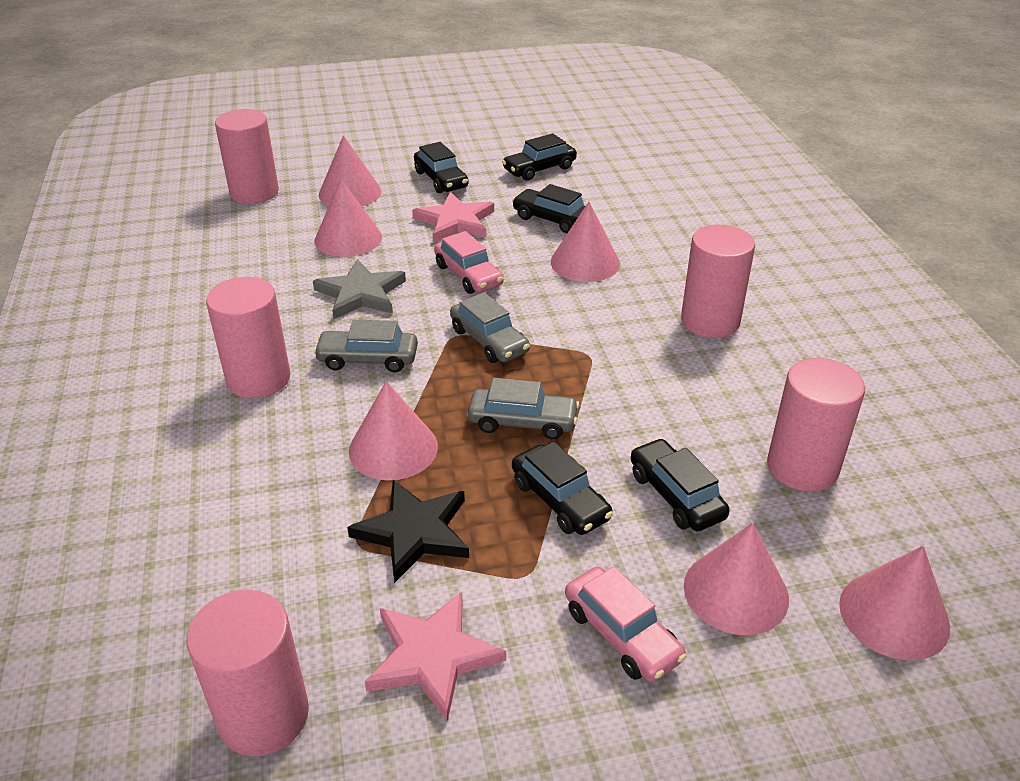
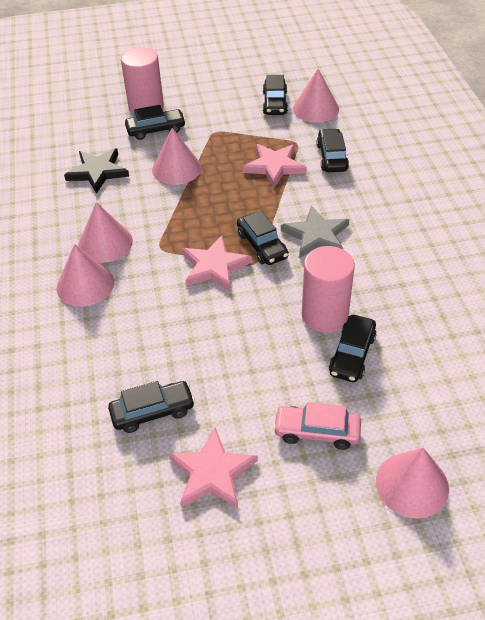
black car: 5 -> 6
grey car: 3 -> 0
pink car: 2 -> 1
pink cone: 6 -> 5
pink cylinder: 5 -> 2
pink star: 2 -> 3

